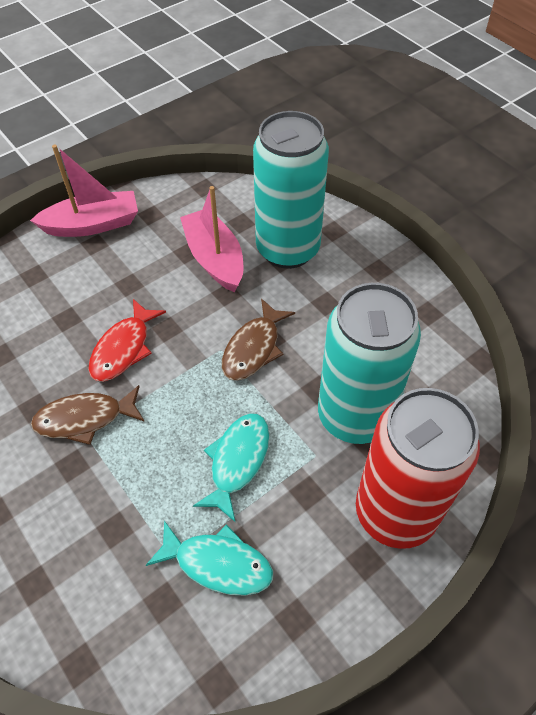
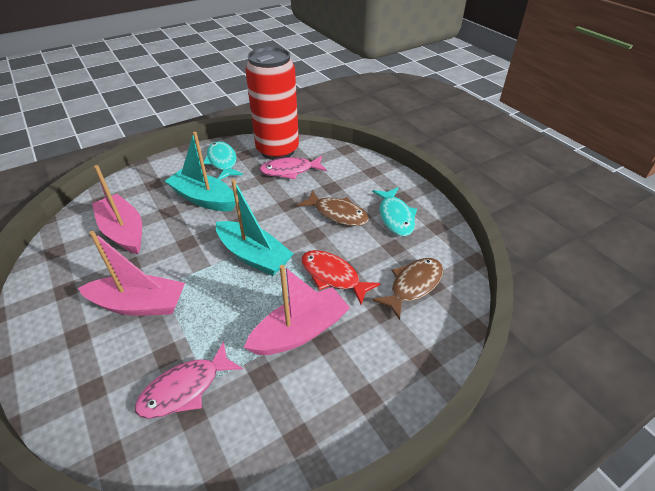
pink boat: 2 -> 3
pink fish: 0 -> 2
turquoise boat: 0 -> 2
turquoise can: 2 -> 0

